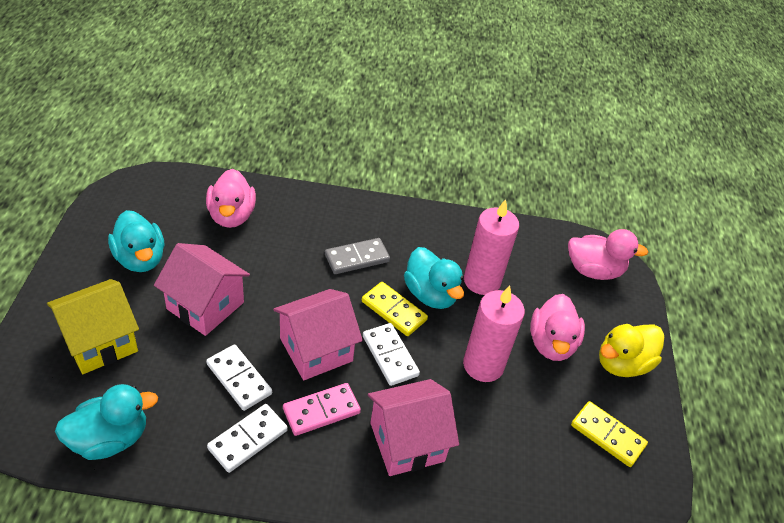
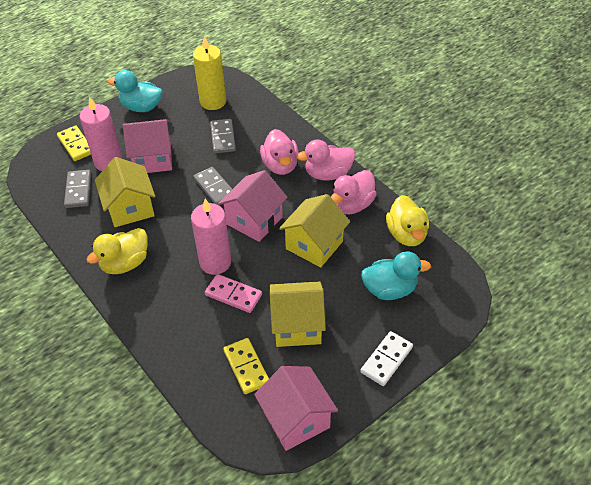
grey domino: 1 -> 3
turquoise duck: 3 -> 2
white domino: 3 -> 1
yellow candle: 0 -> 1
yellow duck: 1 -> 2
yellow house: 1 -> 3

